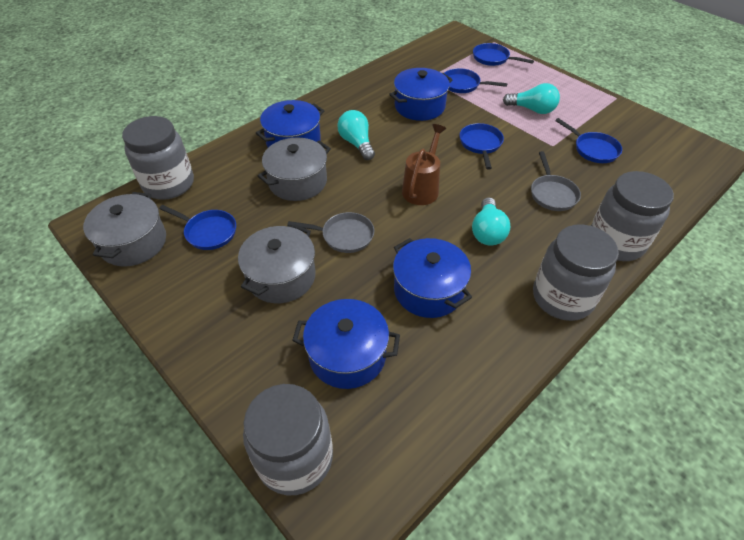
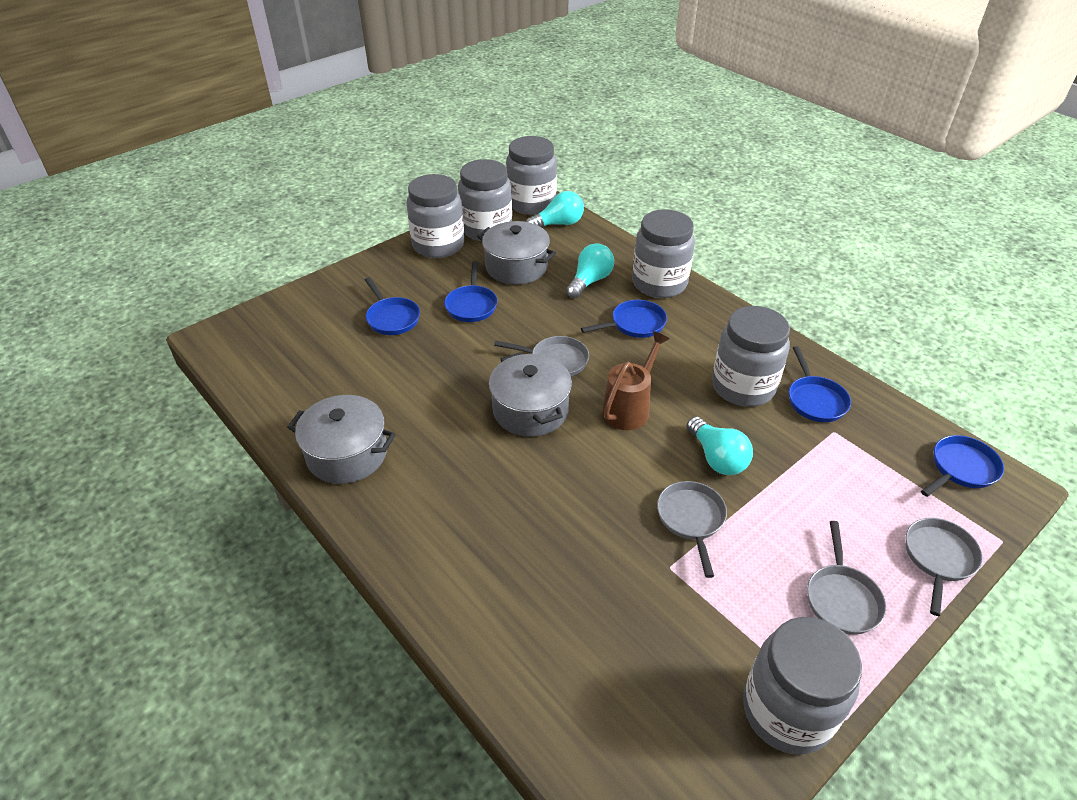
blue pot: 4 -> 0
grey jar: 4 -> 6
grey pan: 2 -> 4

